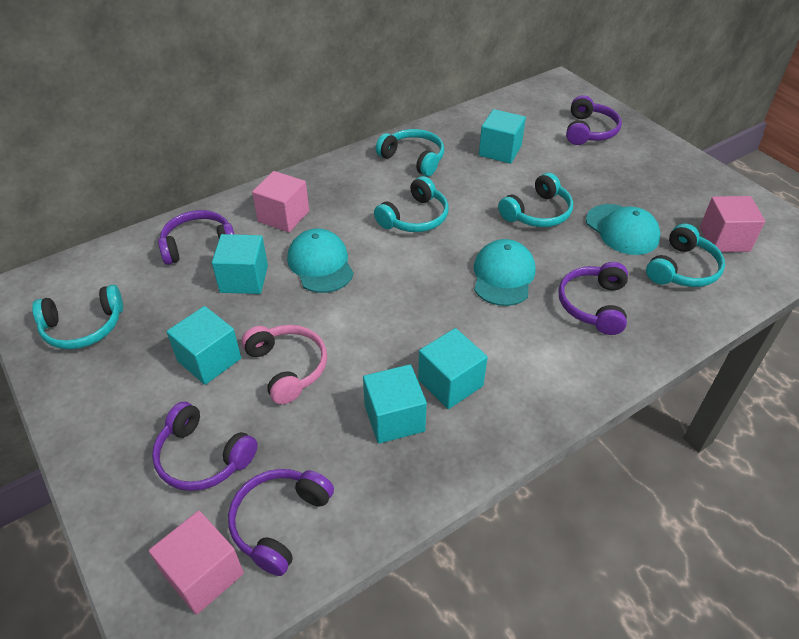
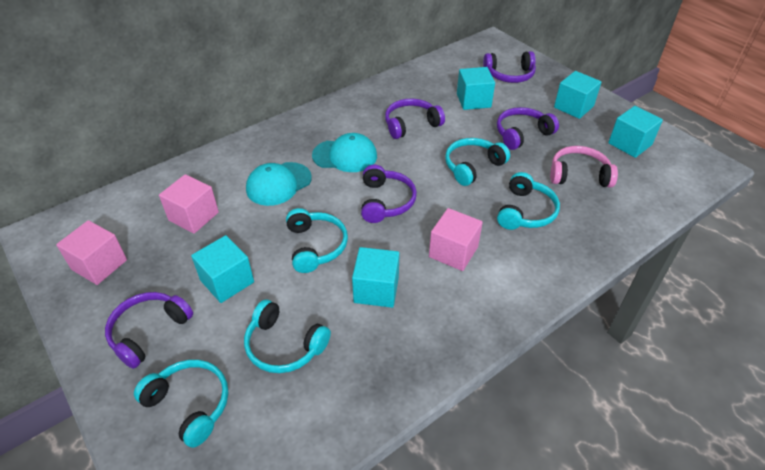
turquoise cap: 3 -> 2

